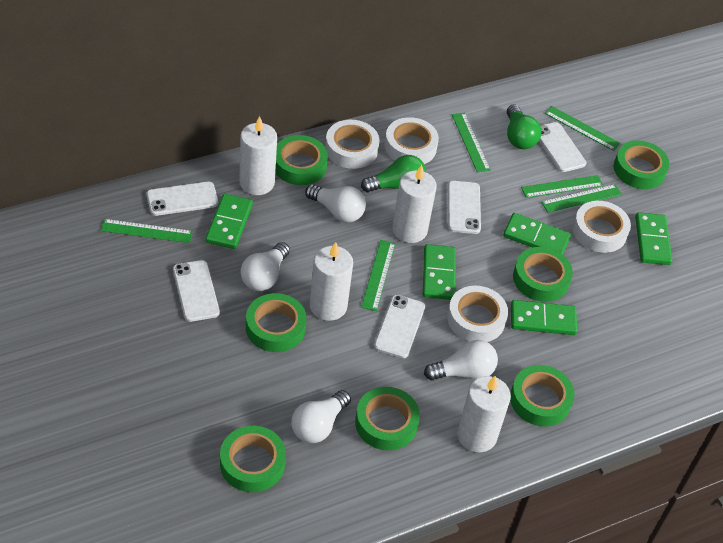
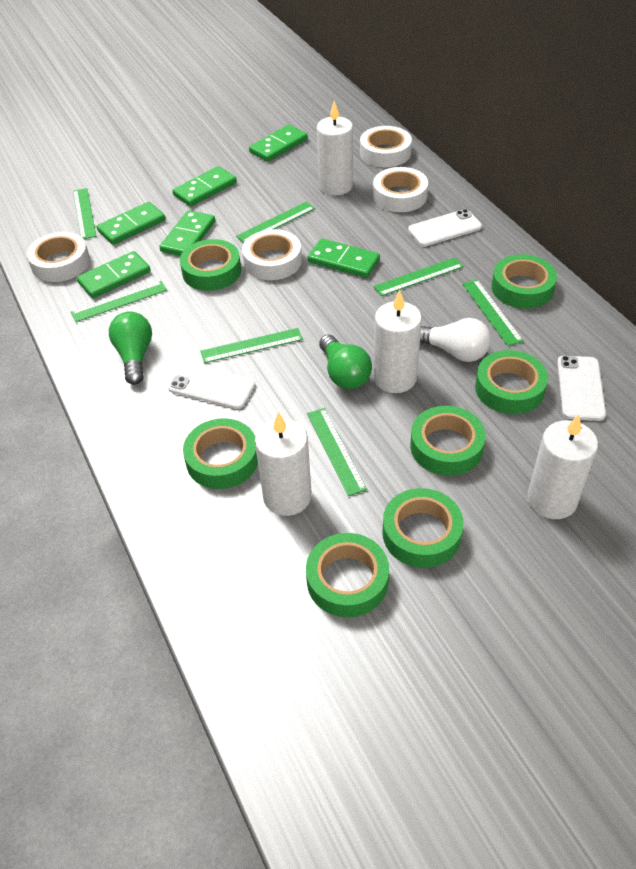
green domino: 5 -> 6
green ruler: 6 -> 7
white light bulb: 4 -> 1
white phone: 5 -> 3

